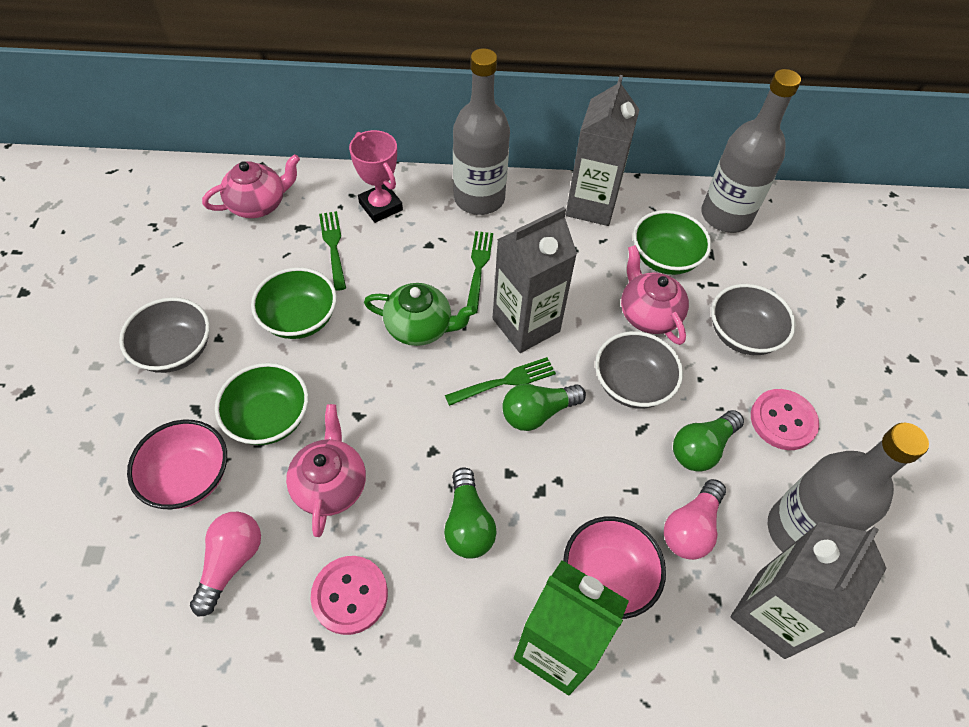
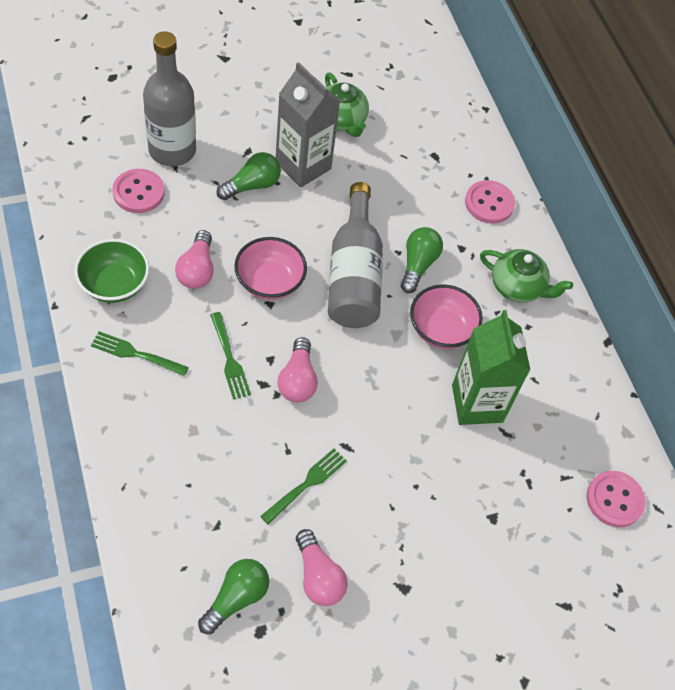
green bowl: 3 -> 1
green teapot: 1 -> 2
grey bottle: 3 -> 2
grey bowl: 3 -> 0
grey carton: 3 -> 1
pink button: 2 -> 3
pink light bulb: 2 -> 3
pink teapot: 3 -> 0
pink trophy: 1 -> 0

